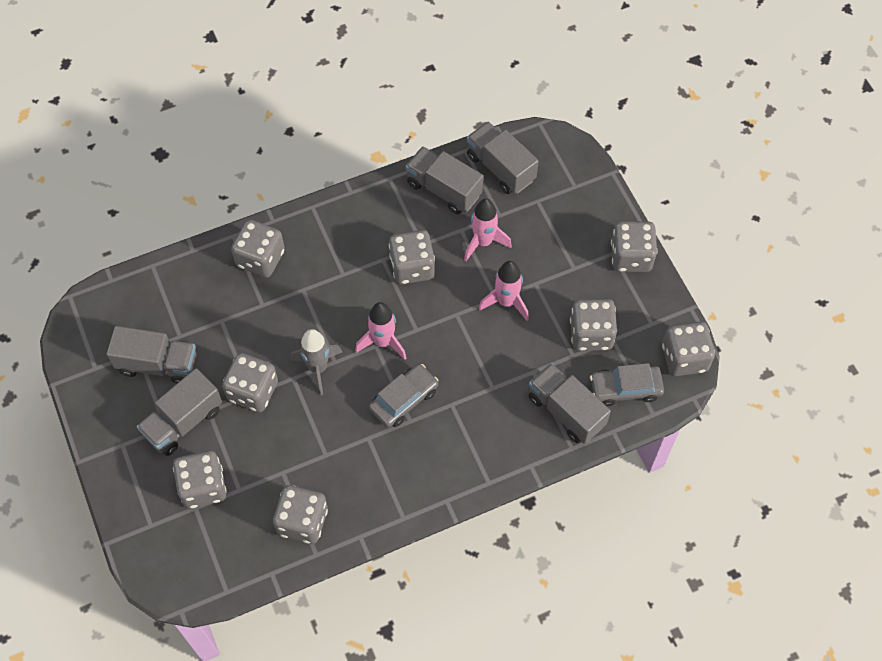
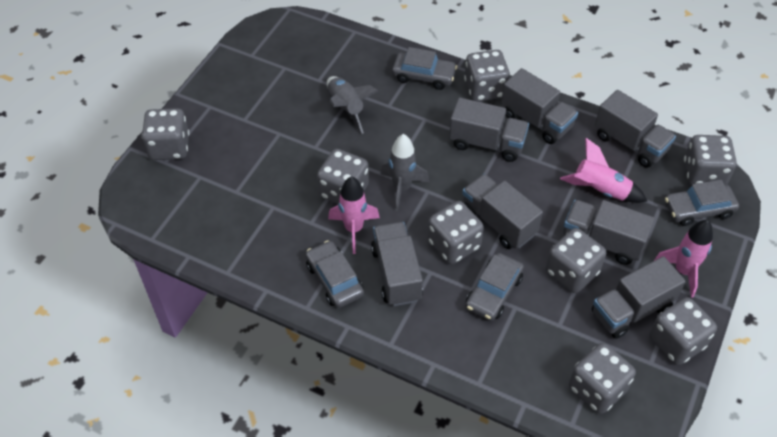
grey car: 2 -> 4
grey rocket: 1 -> 2
grey truck: 5 -> 7

